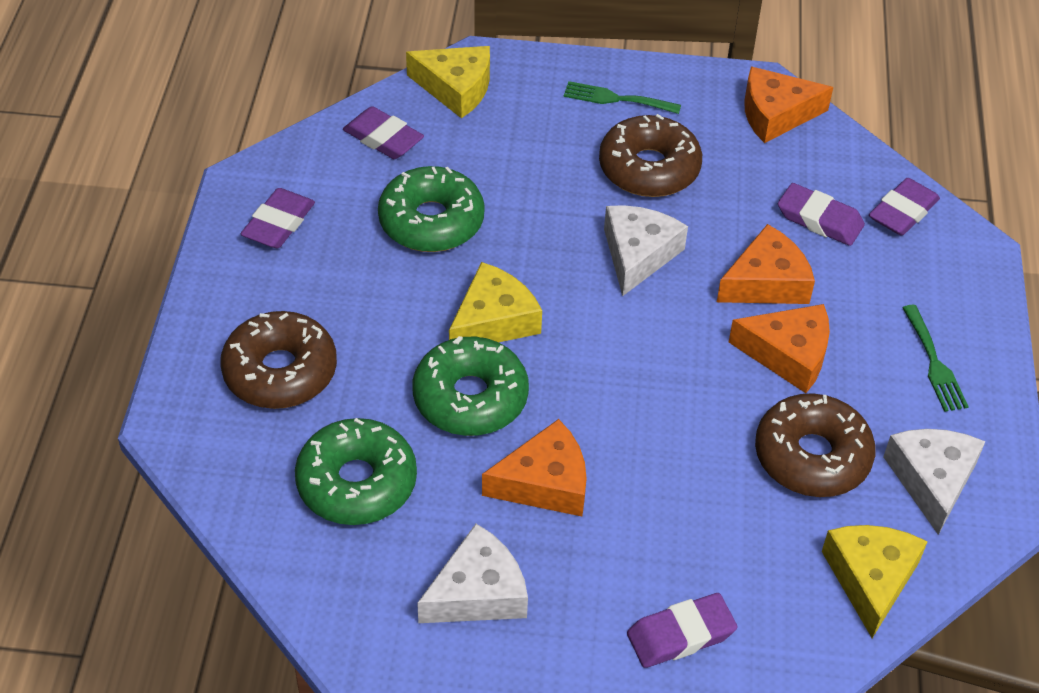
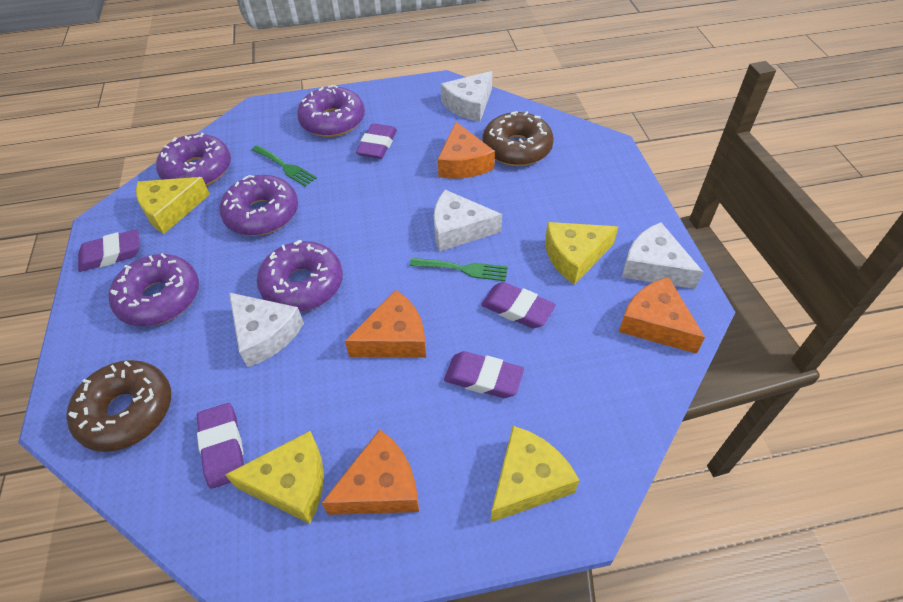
brown donut: 3 -> 2
green donut: 3 -> 0
purple donut: 0 -> 5
white cheese: 3 -> 4
yellow cheese: 3 -> 4

